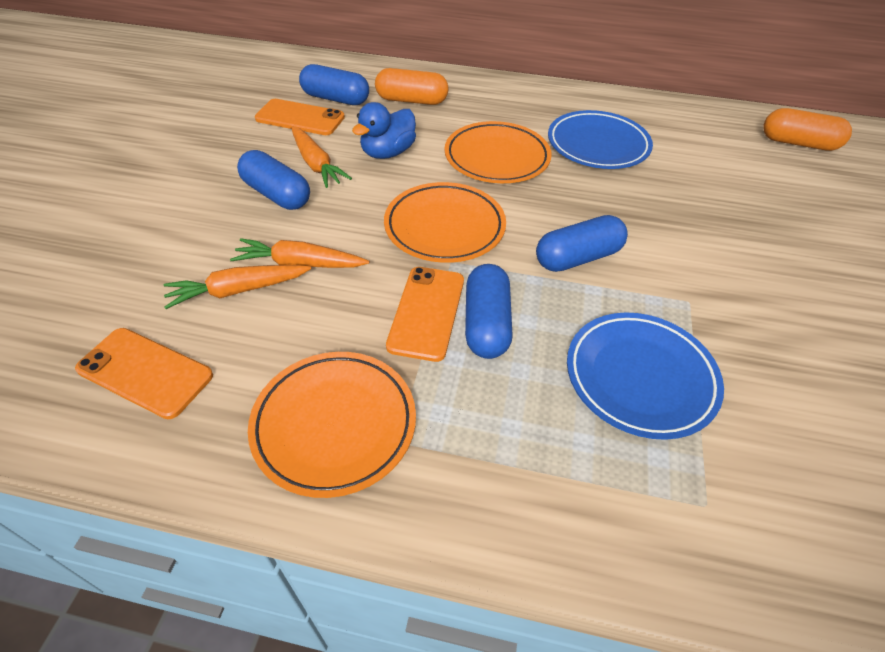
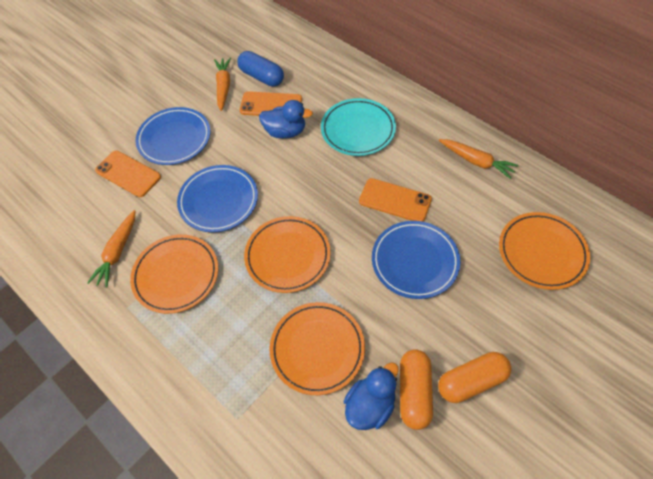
blue capsule: 4 -> 1
blue duck: 1 -> 2
blue plate: 2 -> 3
orange plate: 3 -> 4
turquoise plate: 0 -> 1

